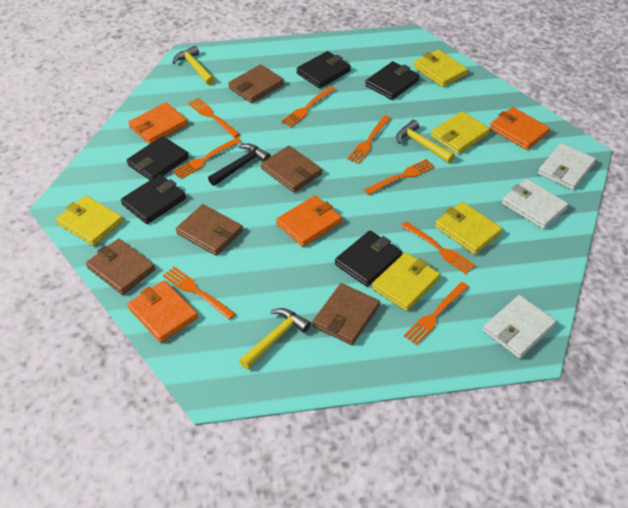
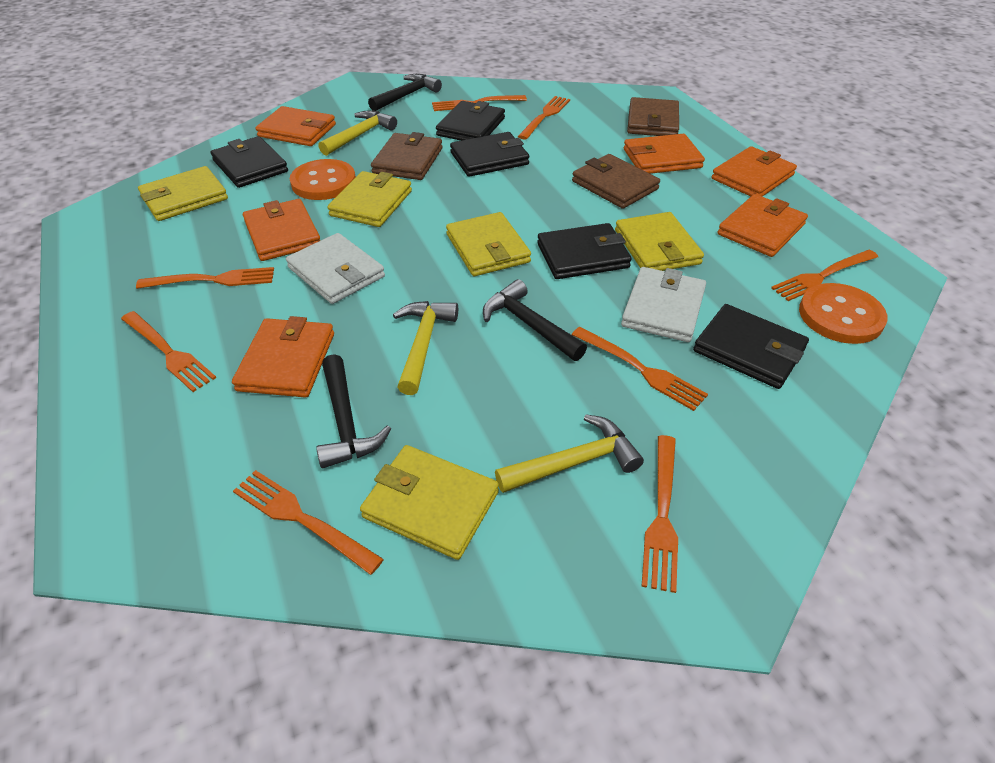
black hammer: 1 -> 3
brown wallet: 5 -> 3
orange button: 0 -> 2
orange wallet: 4 -> 6
white wallet: 3 -> 2

